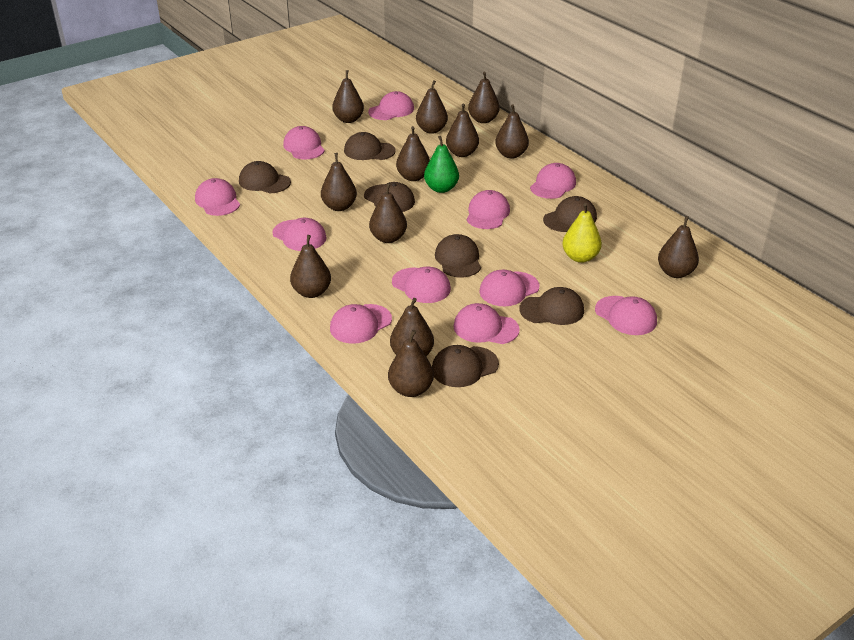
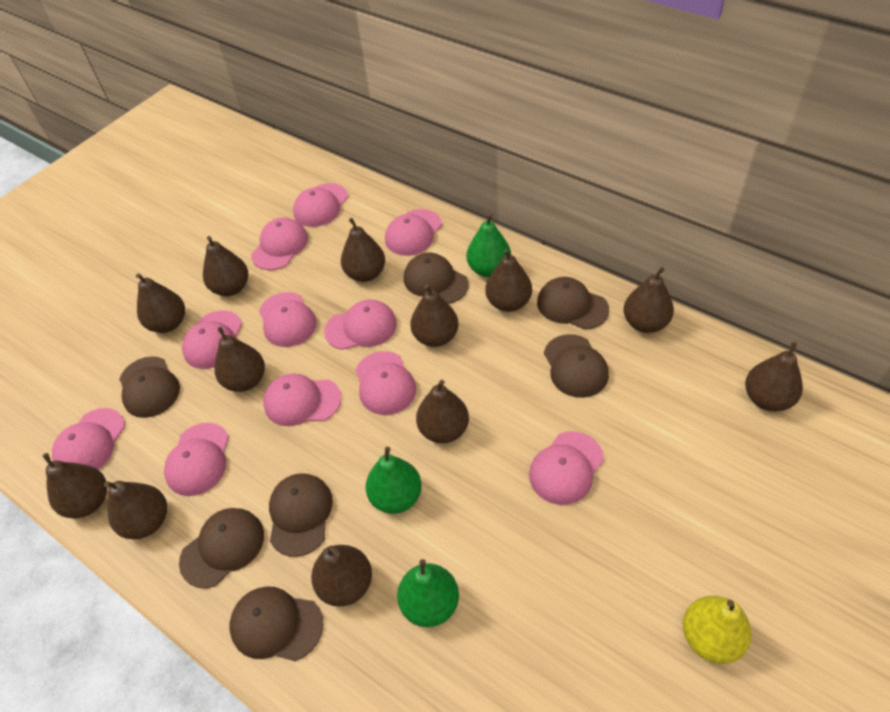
green pear: 1 -> 3

